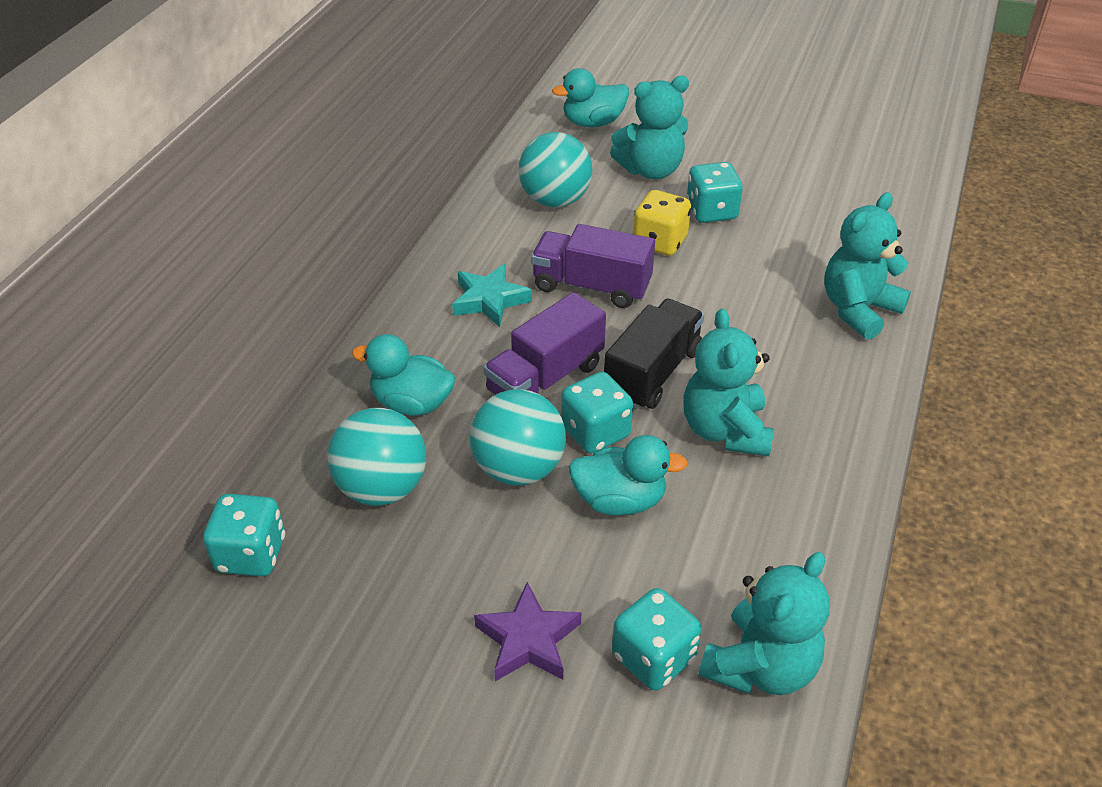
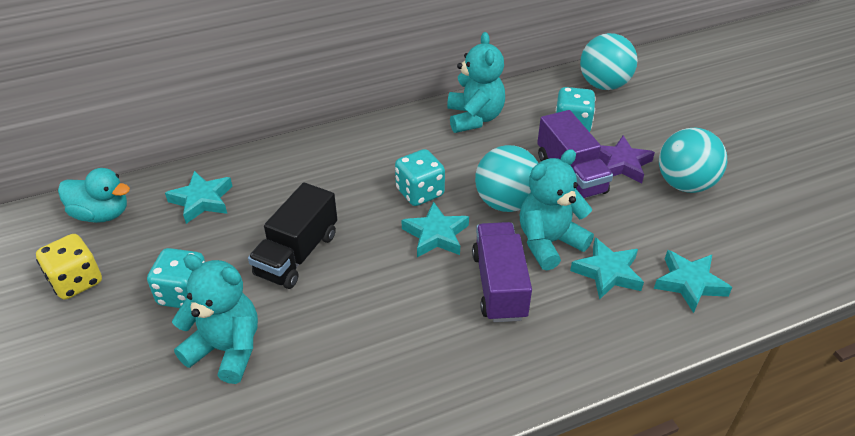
turquoise dice: 4 -> 3
turquoise duck: 3 -> 1
turquoise star: 1 -> 4
turquoise teddy bear: 4 -> 3

